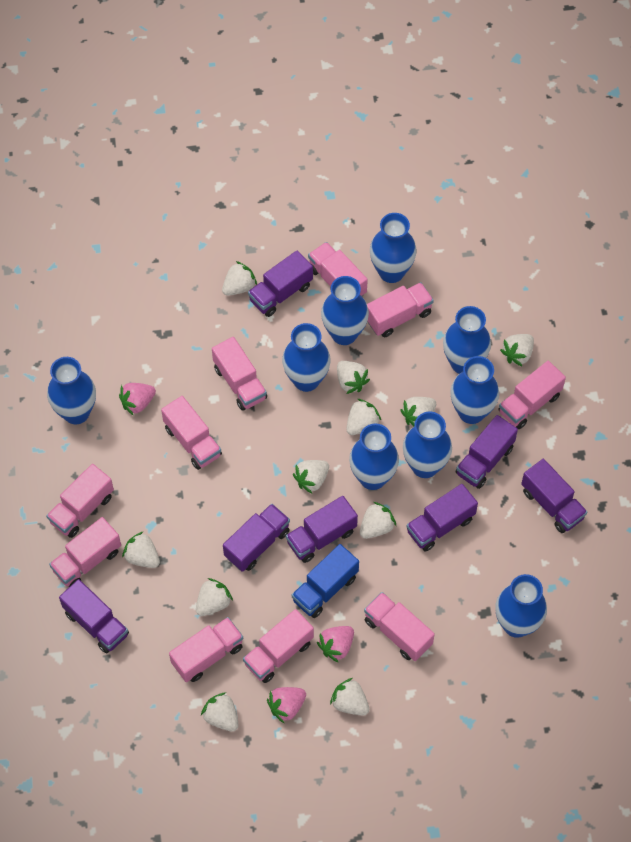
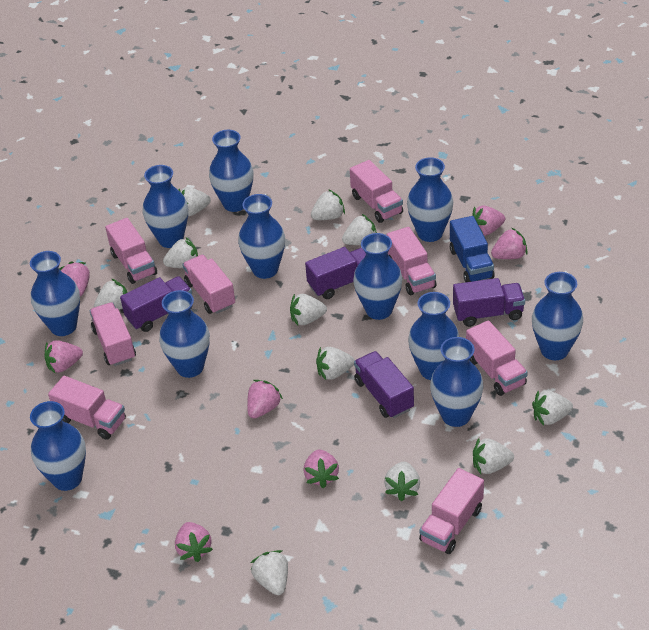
blue vase: 9 -> 11
pink strawberry: 3 -> 7
pink truck: 10 -> 8
purple truck: 7 -> 4

